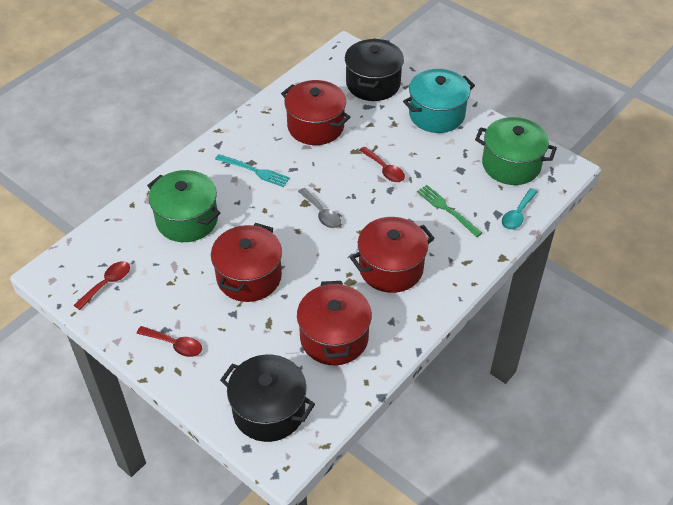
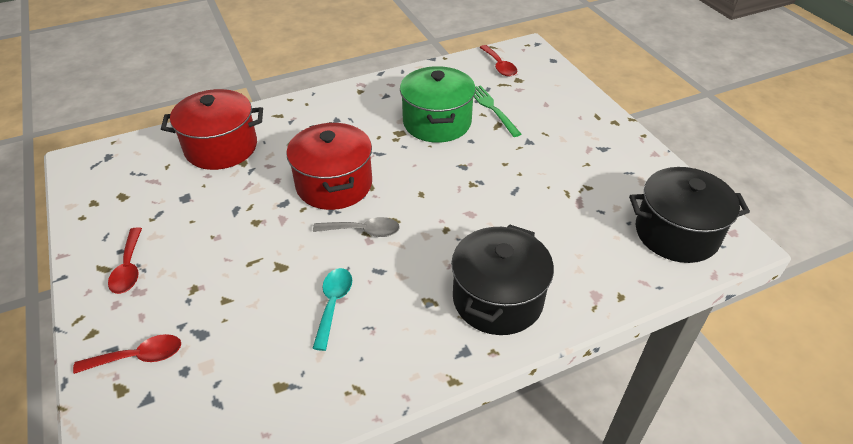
green pot: 2 -> 1
red pot: 4 -> 2
turquoise fork: 1 -> 0
turquoise pot: 1 -> 0

